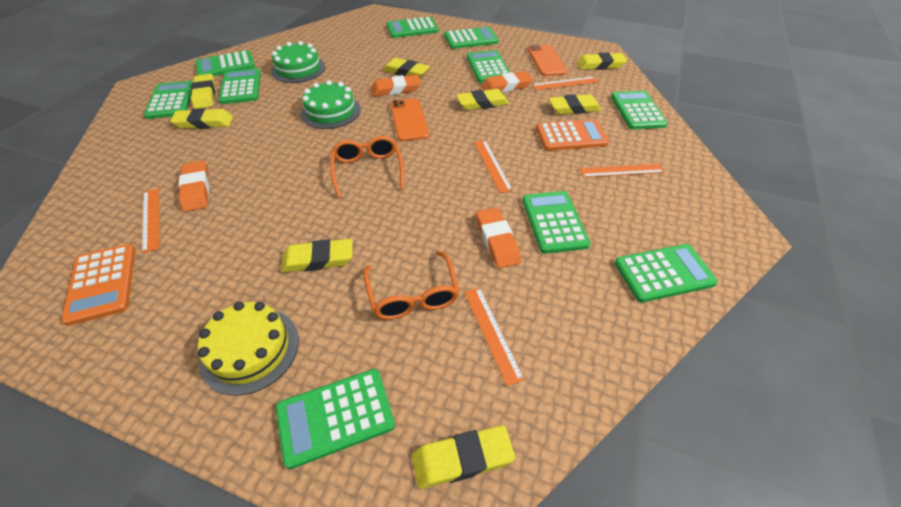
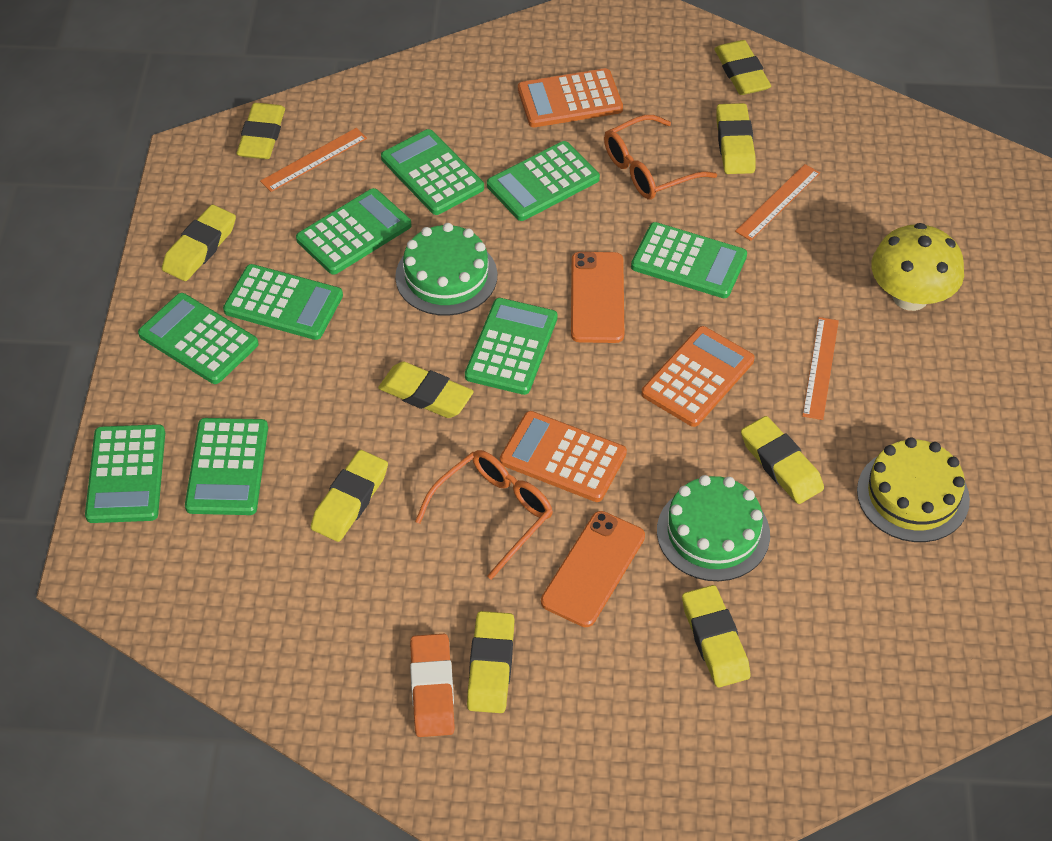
green calculator: 10 -> 9
orange calculator: 2 -> 3
orange eraser: 4 -> 1
orange ruler: 5 -> 3
yellow eraser: 8 -> 9
yellow mushroom: 0 -> 1

